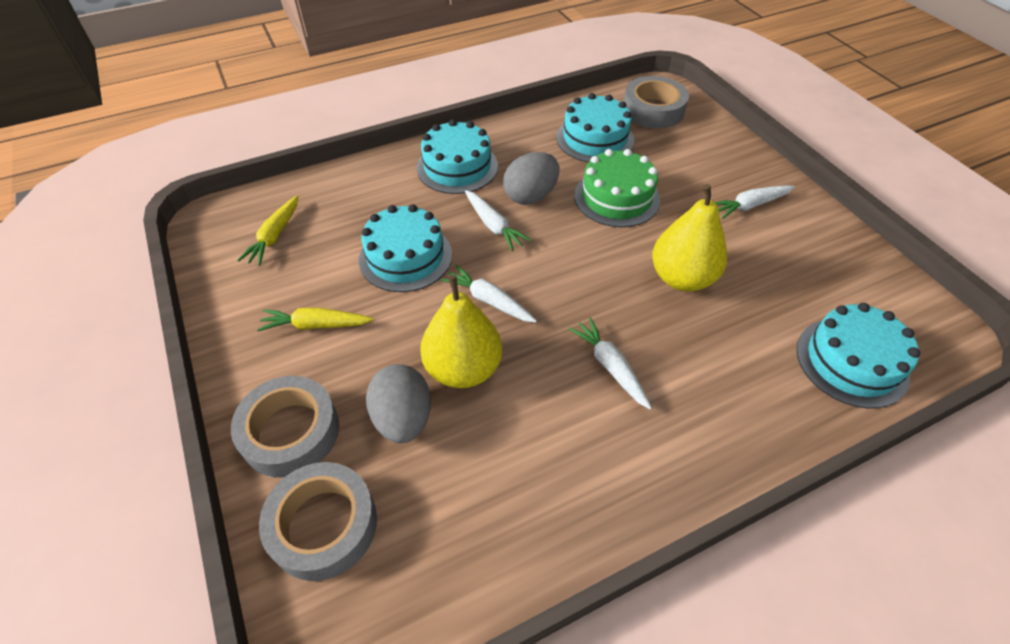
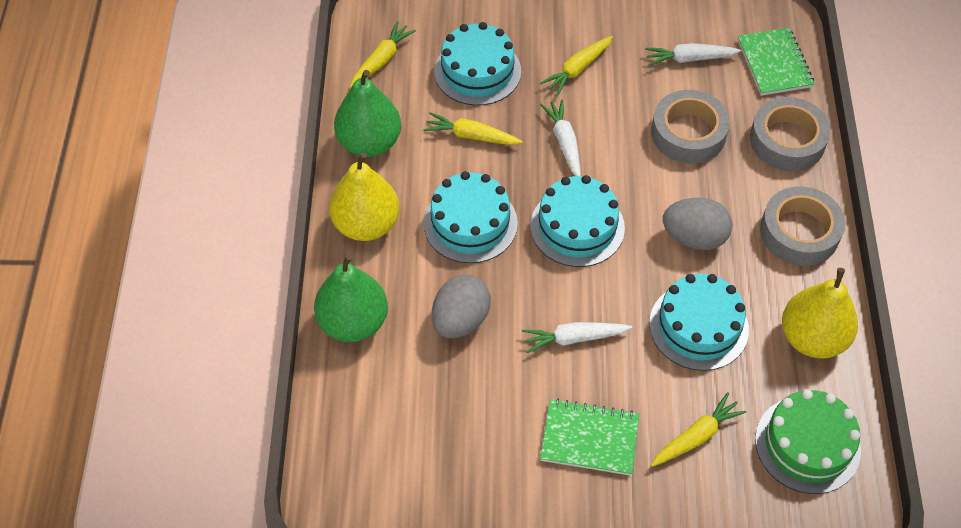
green notebook: 0 -> 2
green pear: 0 -> 2
white carrot: 4 -> 3
yellow carrot: 2 -> 4

